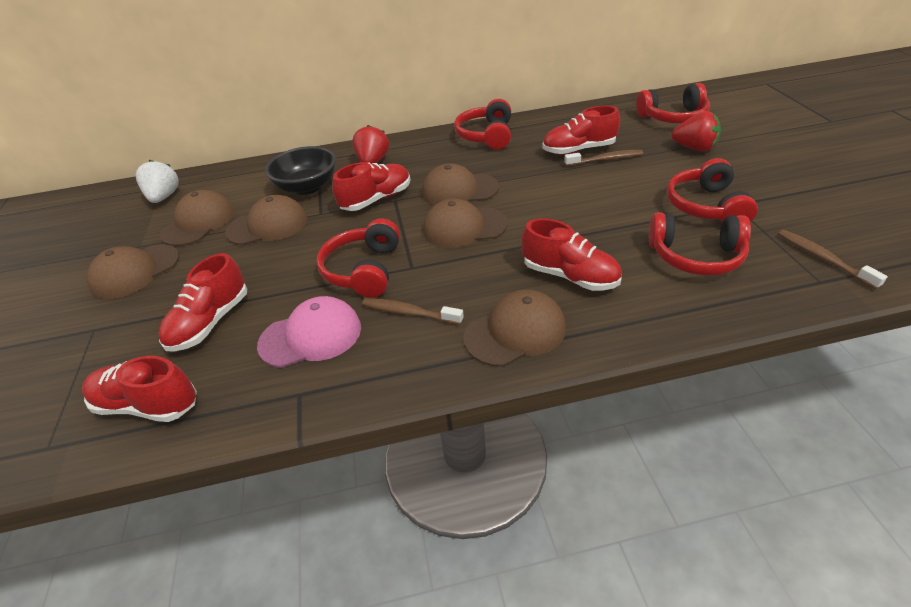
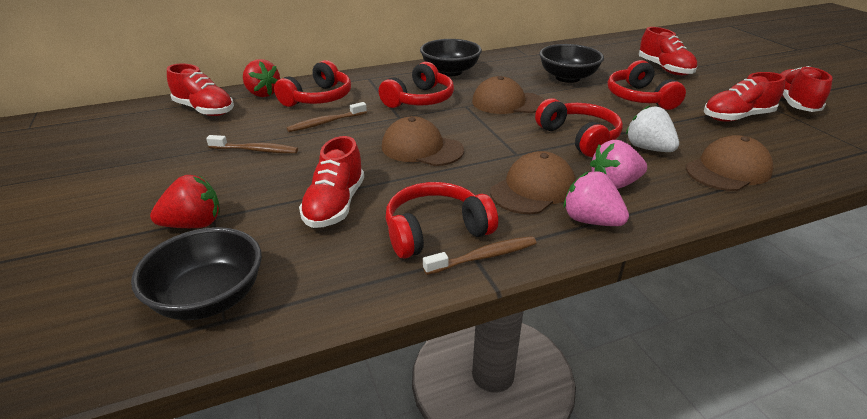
black bowl: 1 -> 3
brown cap: 6 -> 4
pink cap: 1 -> 0
pink strawberry: 0 -> 2

